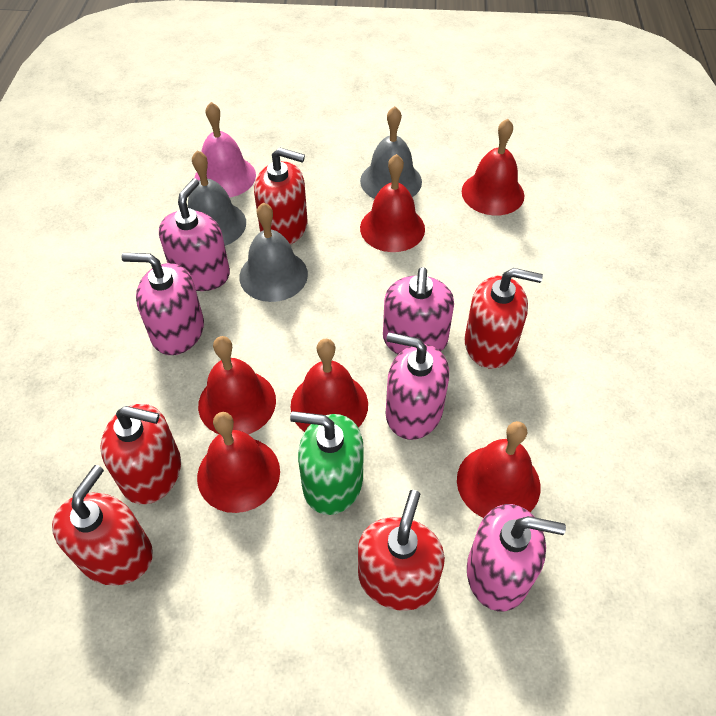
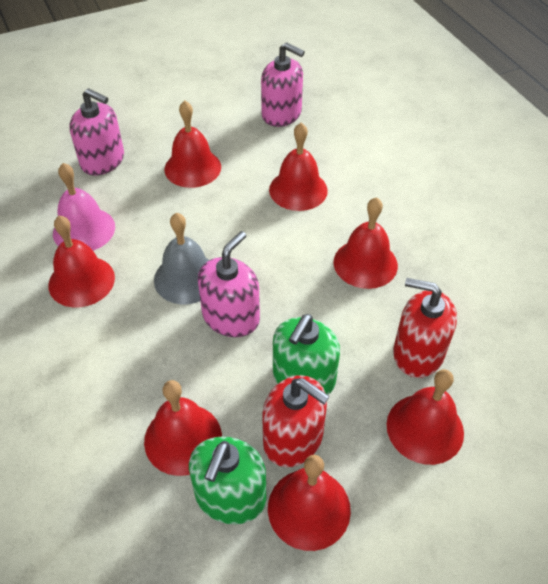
green soap dispenser: 1 -> 2
grey bell: 3 -> 1
pink soap dispenser: 5 -> 3
red bell: 6 -> 7
red soap dispenser: 5 -> 2

